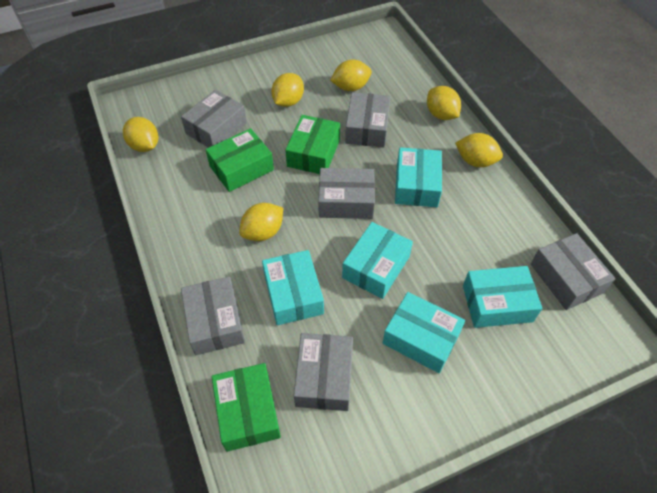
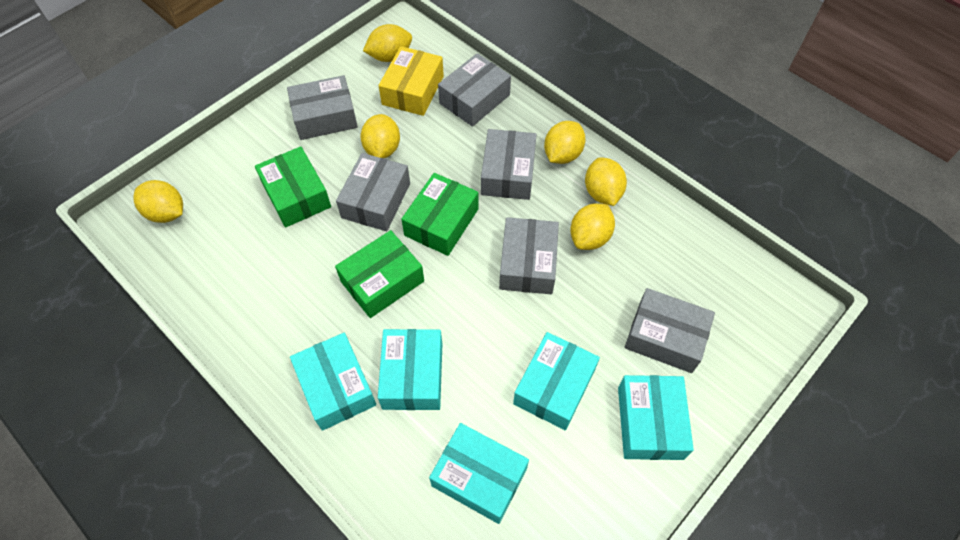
yellow box: 0 -> 1

